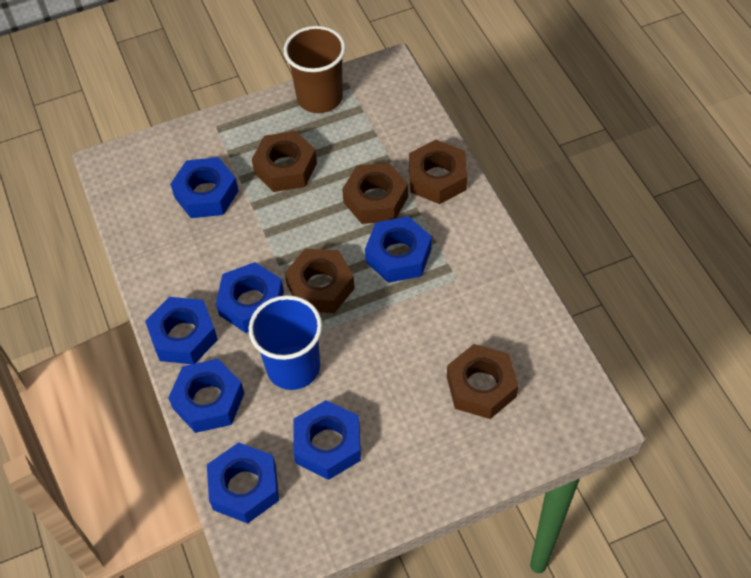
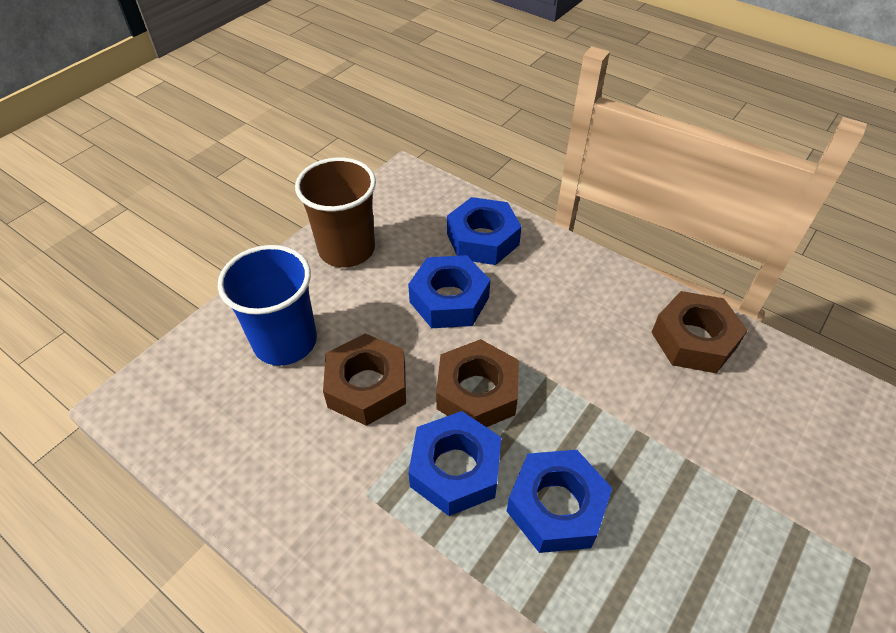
blue nut: 7 -> 4
brown nut: 5 -> 3

